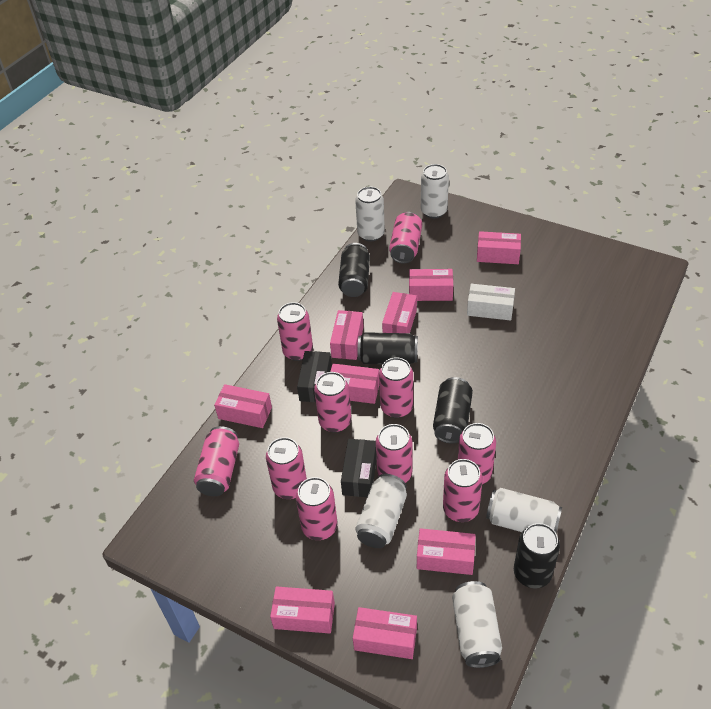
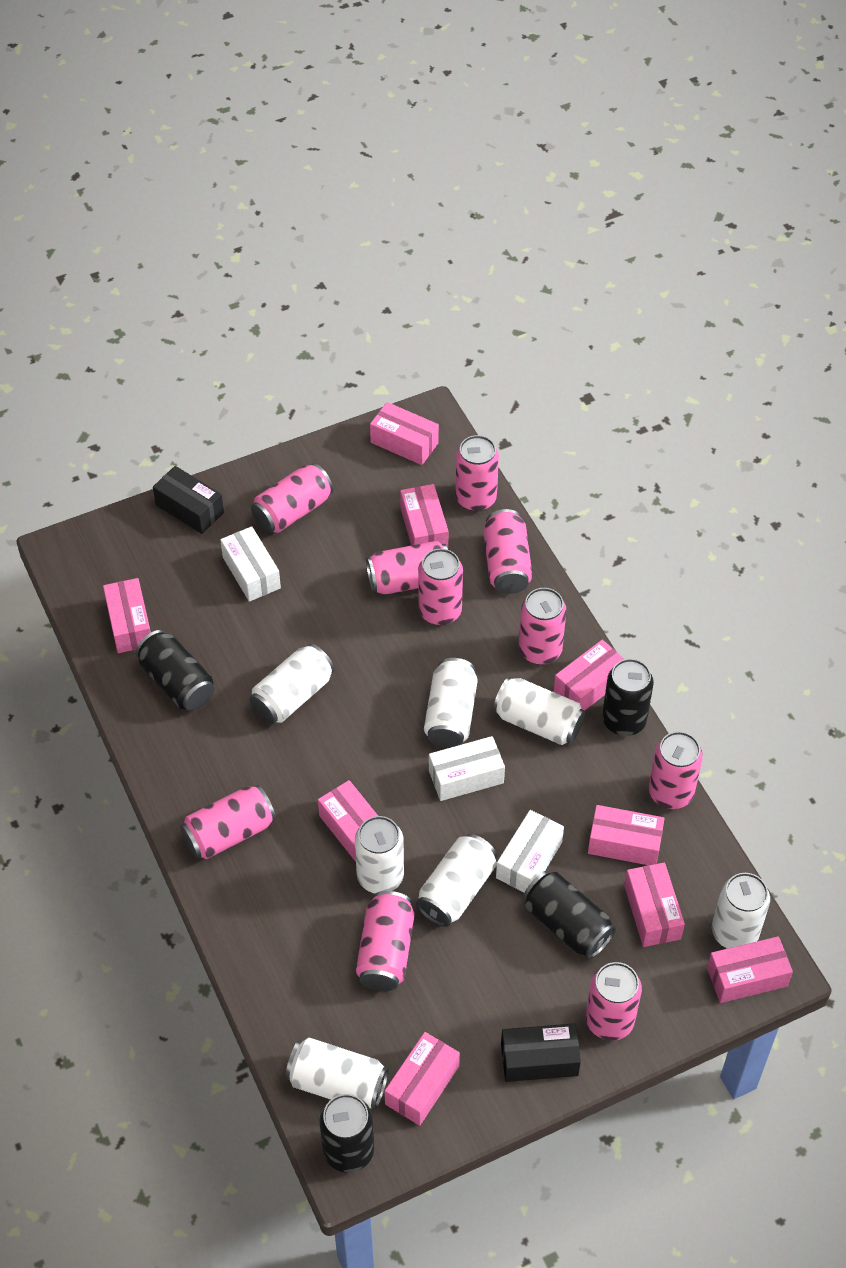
white box: 1 -> 3
white can: 5 -> 7

